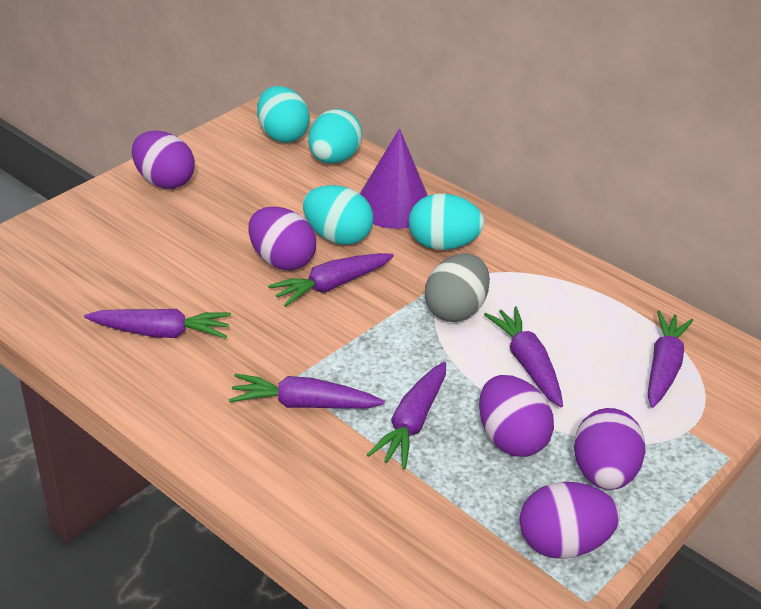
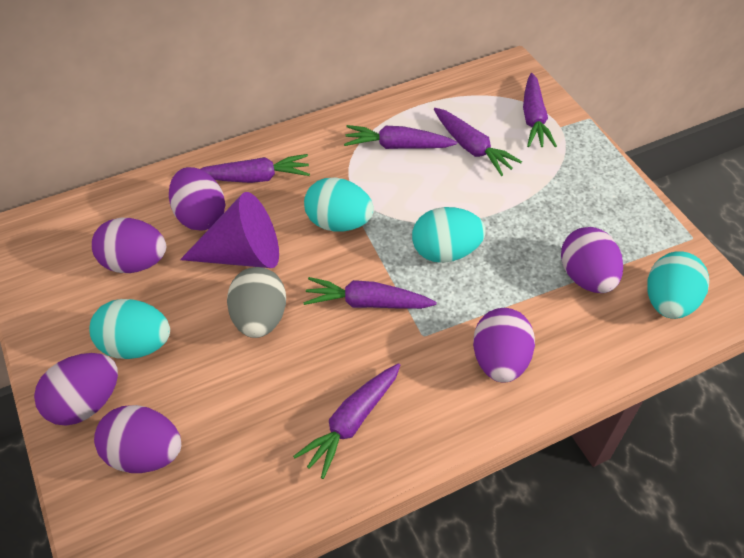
purple egg: 5 -> 6

